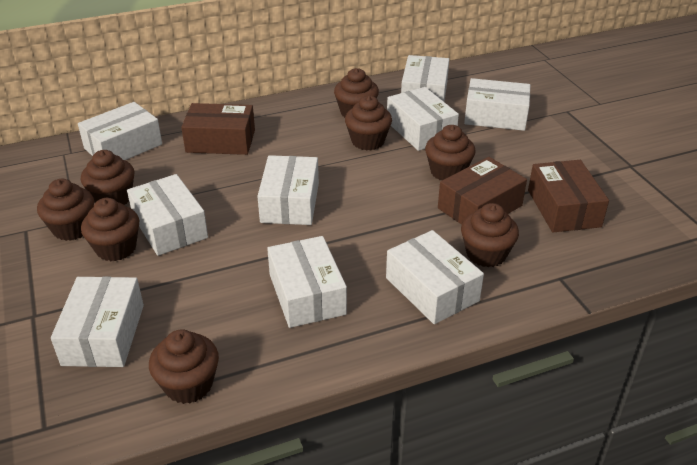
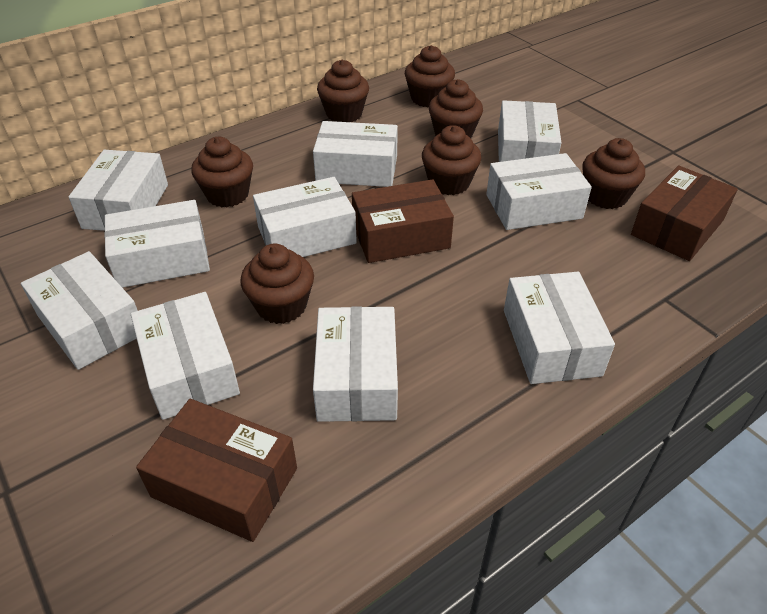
brown cupcake: 8 -> 7
white box: 9 -> 10

